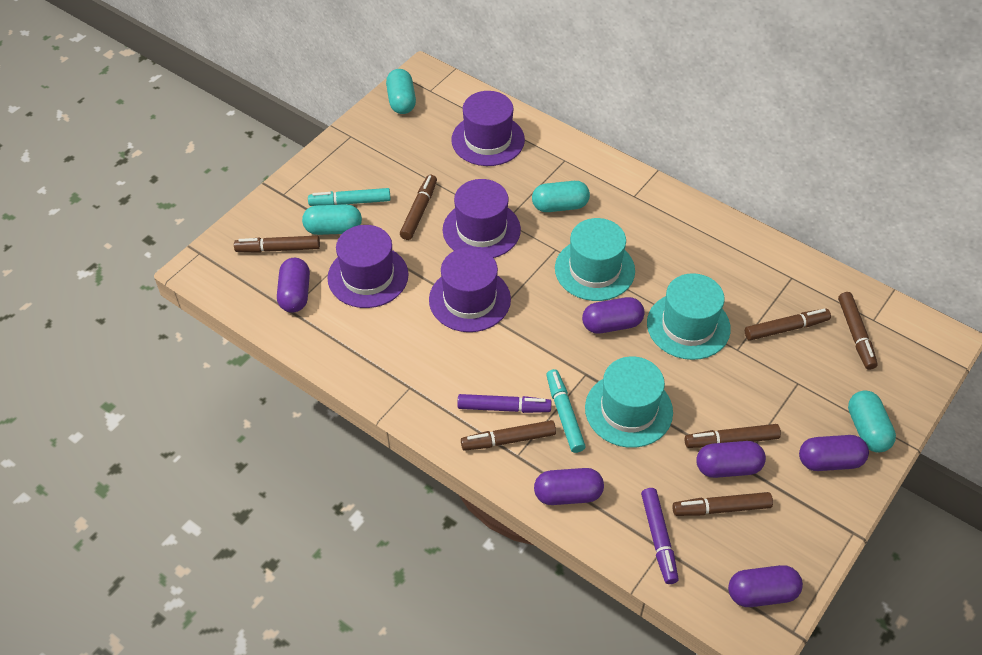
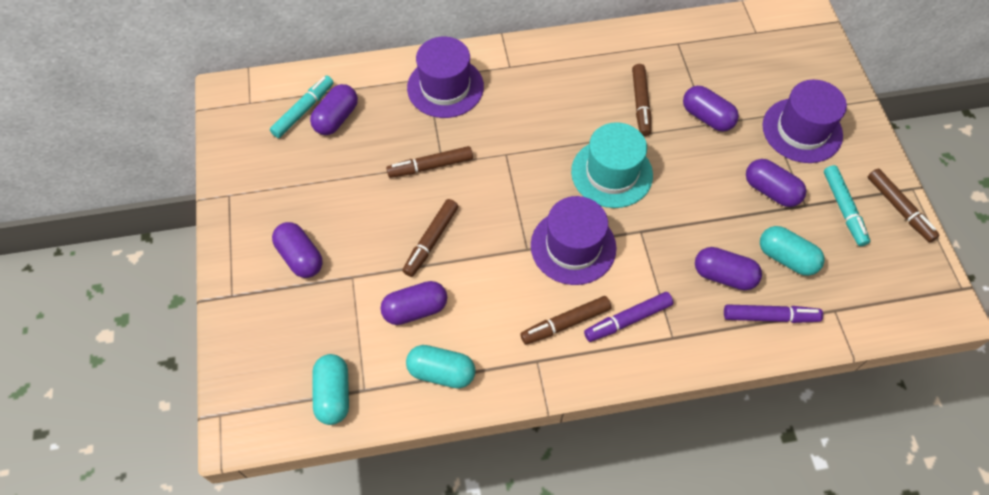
brown marker: 7 -> 5
purple hat: 4 -> 3
turquoise capsule: 4 -> 3
turquoise hat: 3 -> 1

